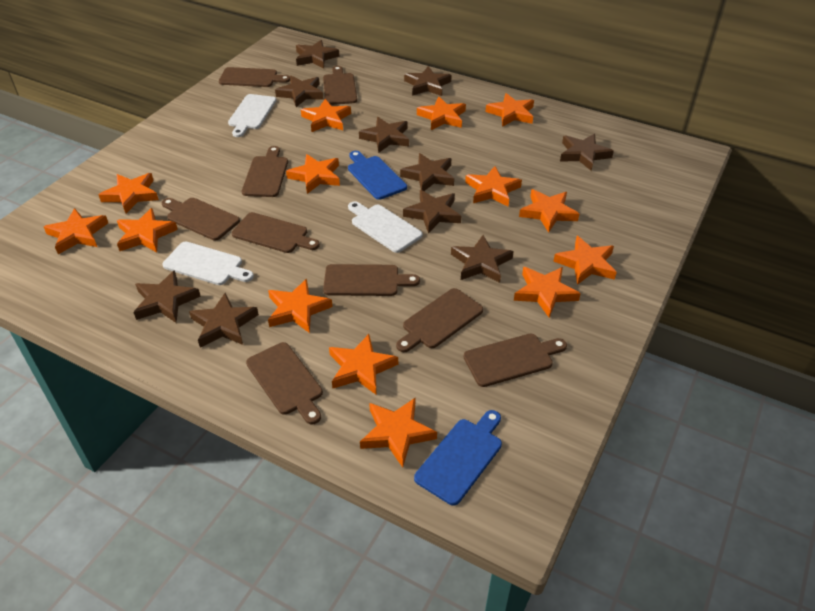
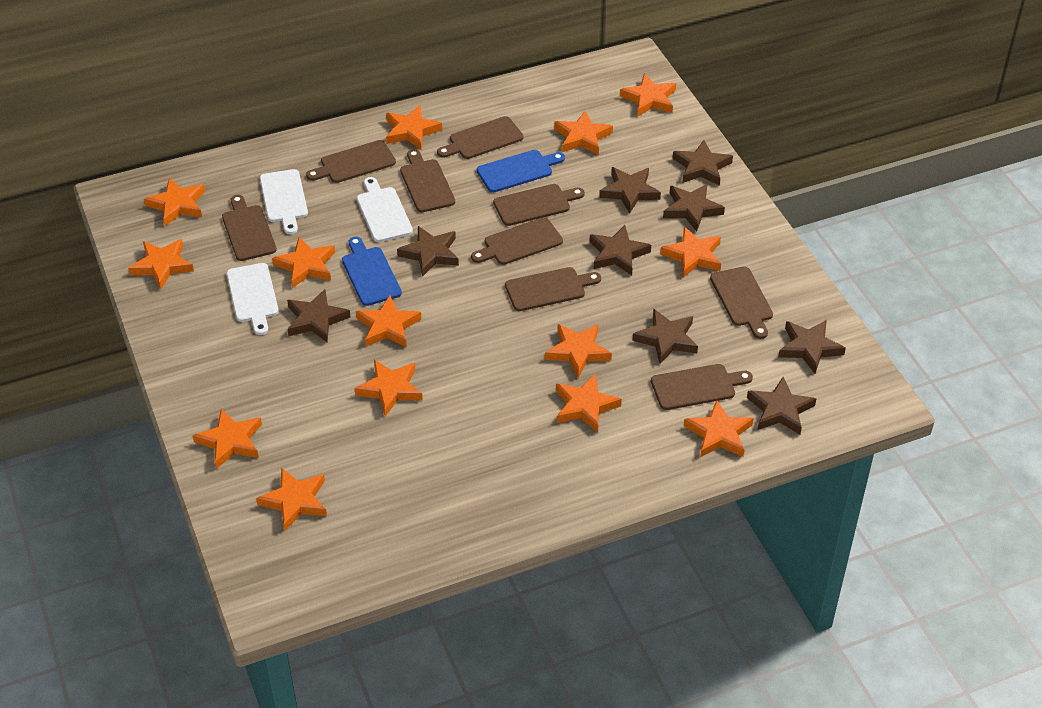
brown star: 10 -> 9

